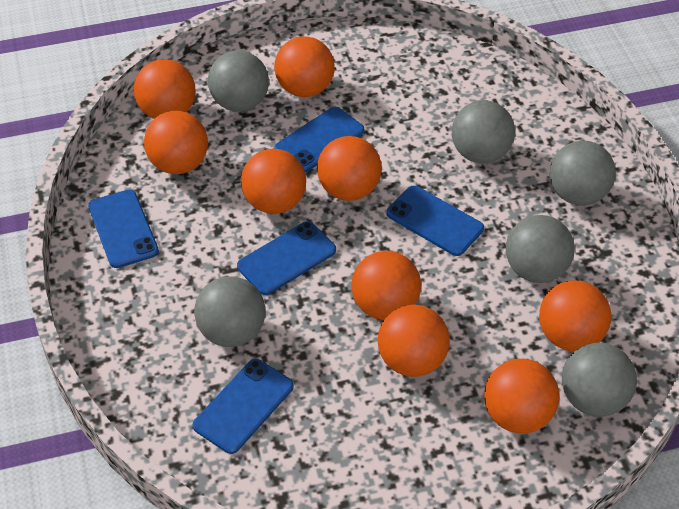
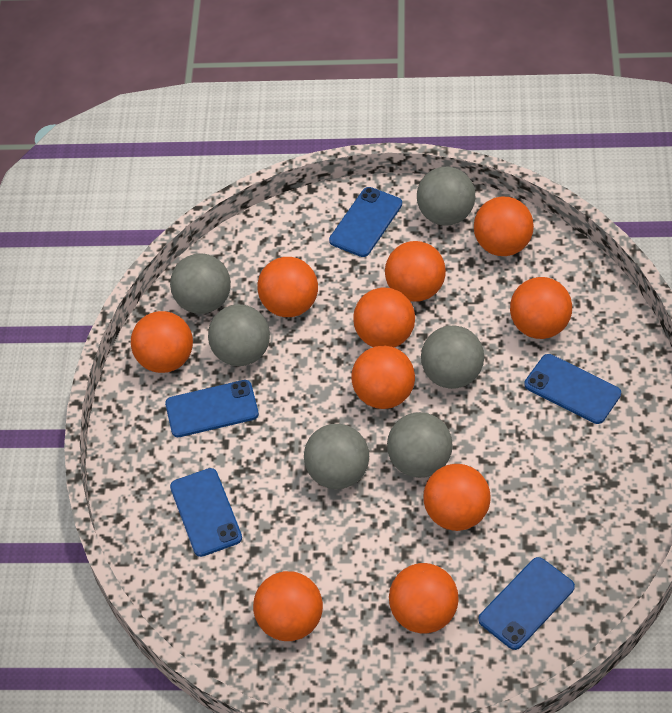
orange ball: 9 -> 10

